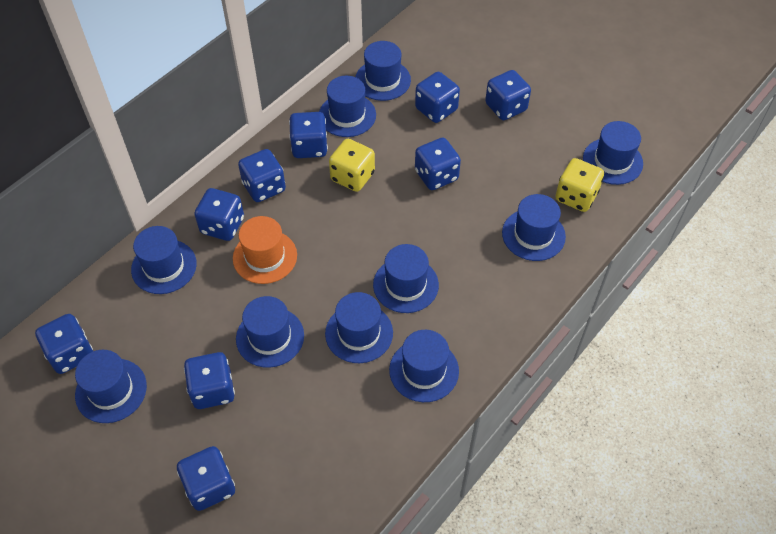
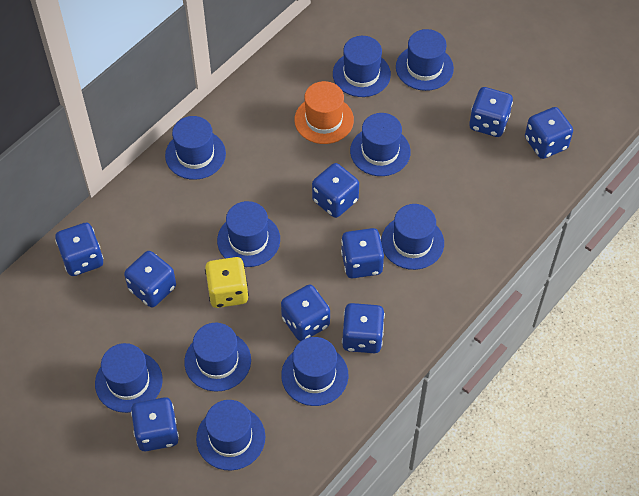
yellow dice: 2 -> 1

